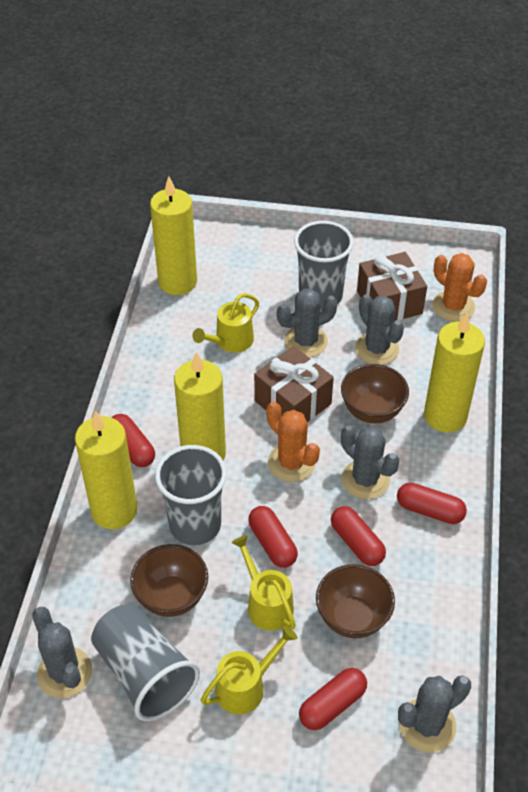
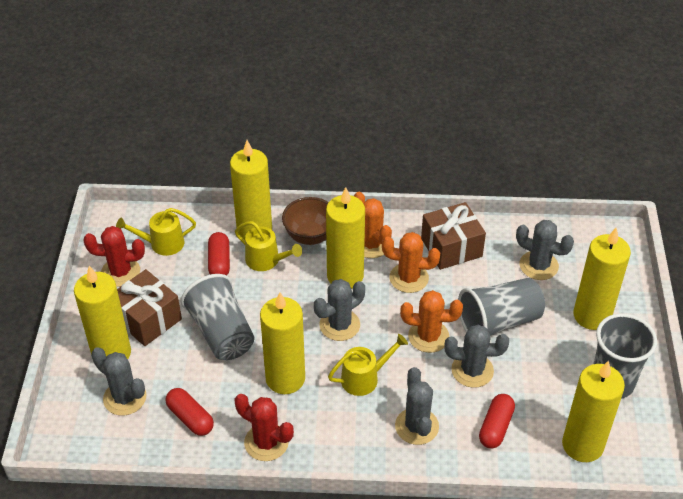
brown bowl: 3 -> 1
orange cactus: 2 -> 3
red cactus: 0 -> 2
red capsule: 5 -> 3
yellow candle: 4 -> 6

